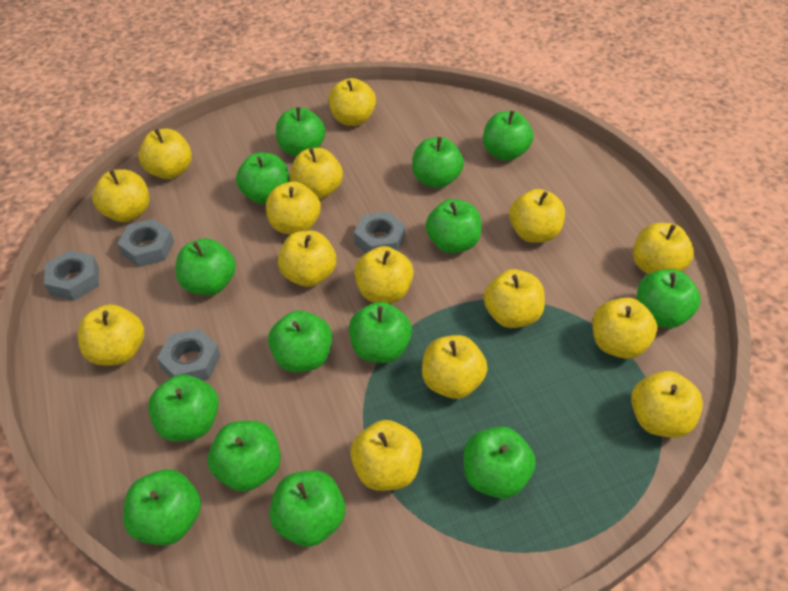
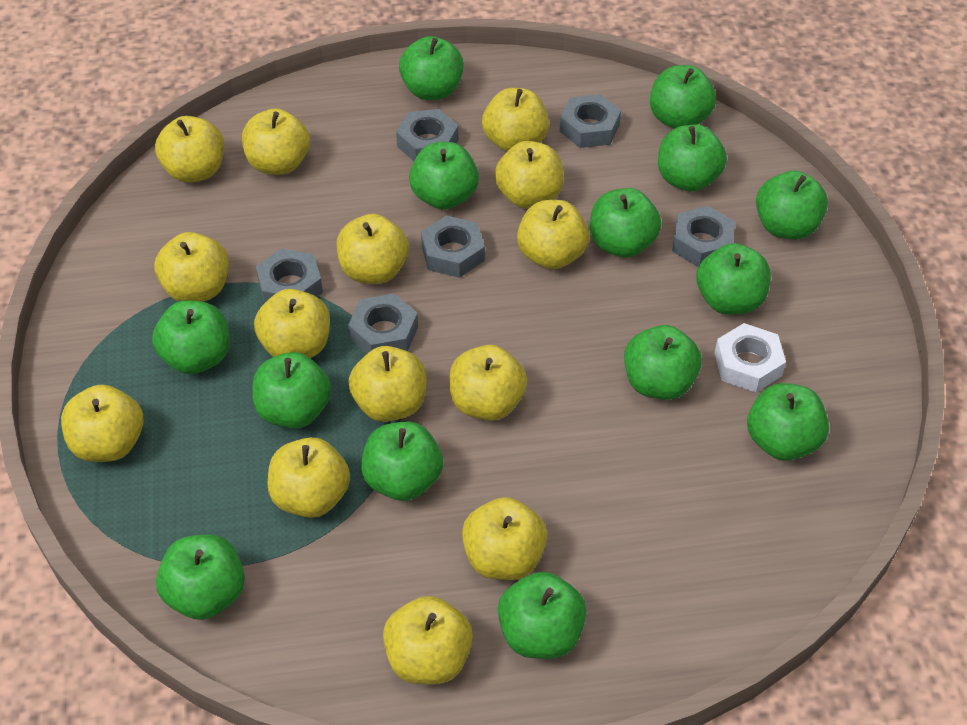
grey nut: 4 -> 6
white nut: 0 -> 1
yellow apple: 15 -> 14

